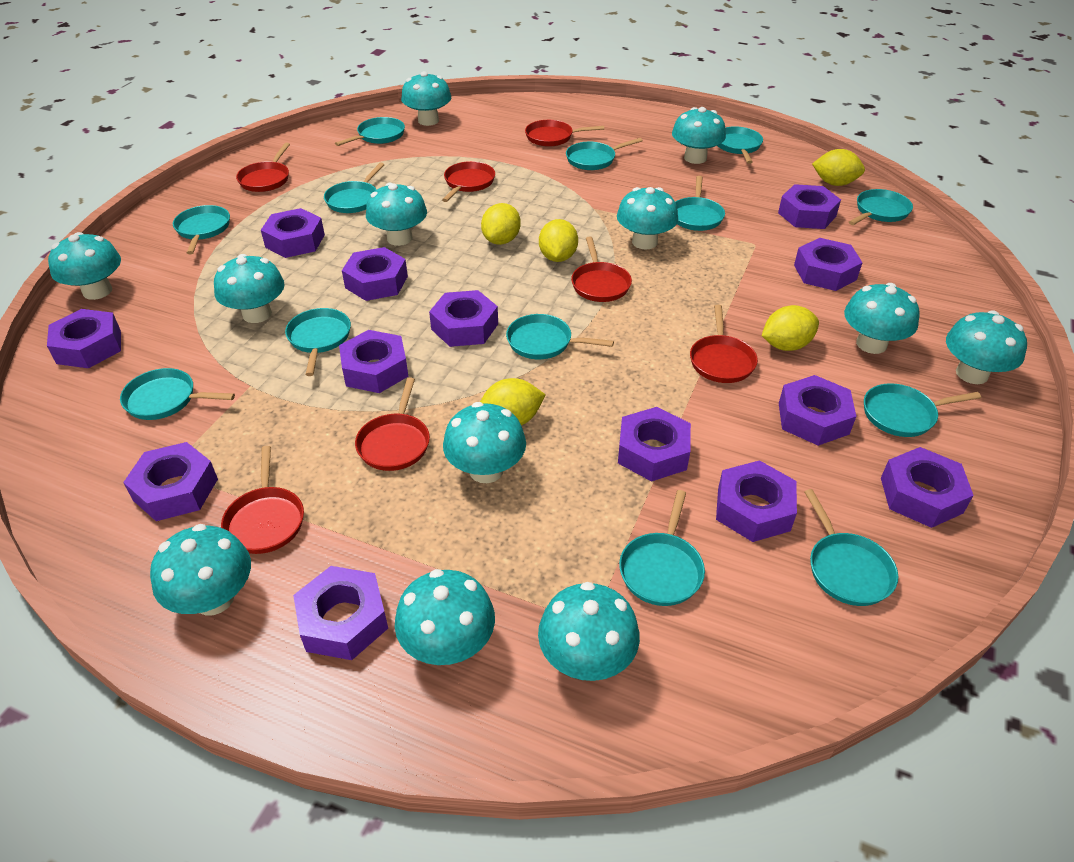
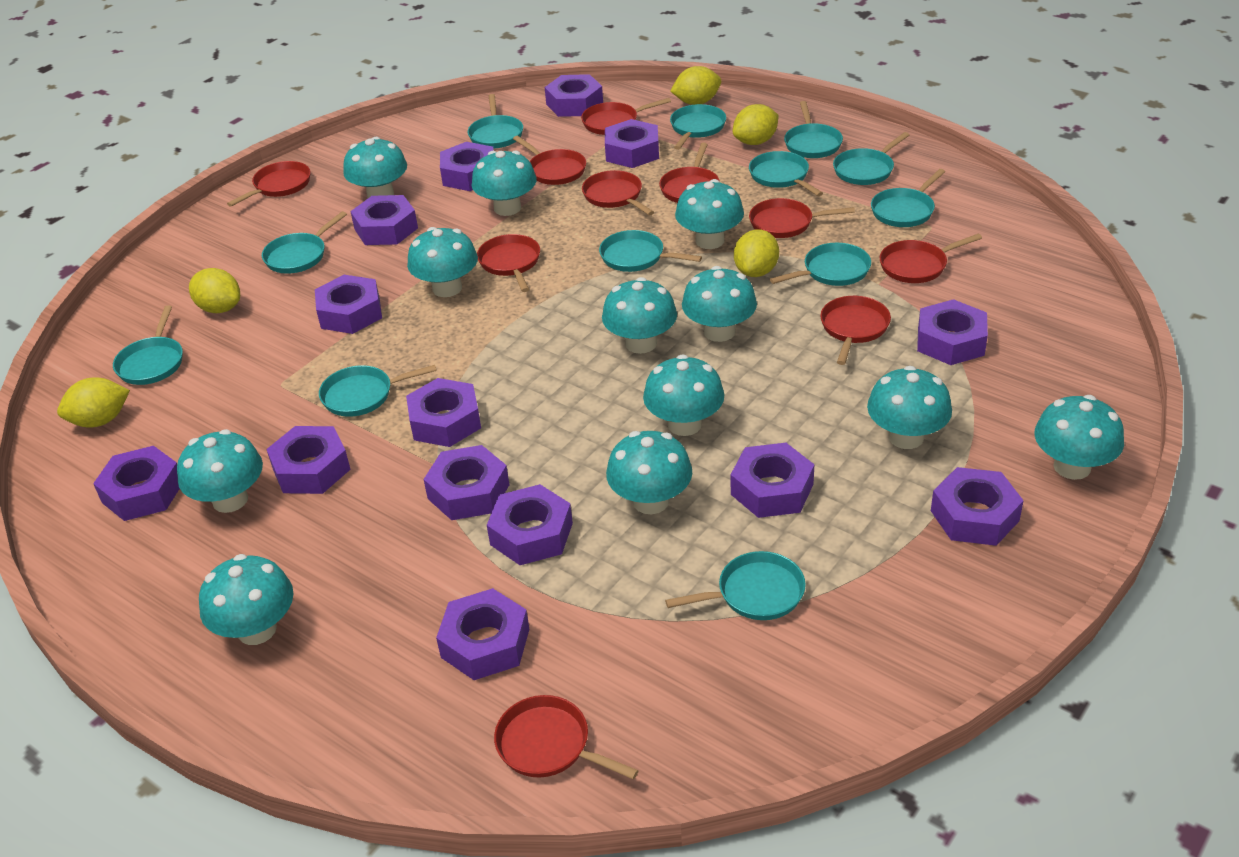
purple nut: 13 -> 14
red pan: 7 -> 10
turquoise pan: 13 -> 12

